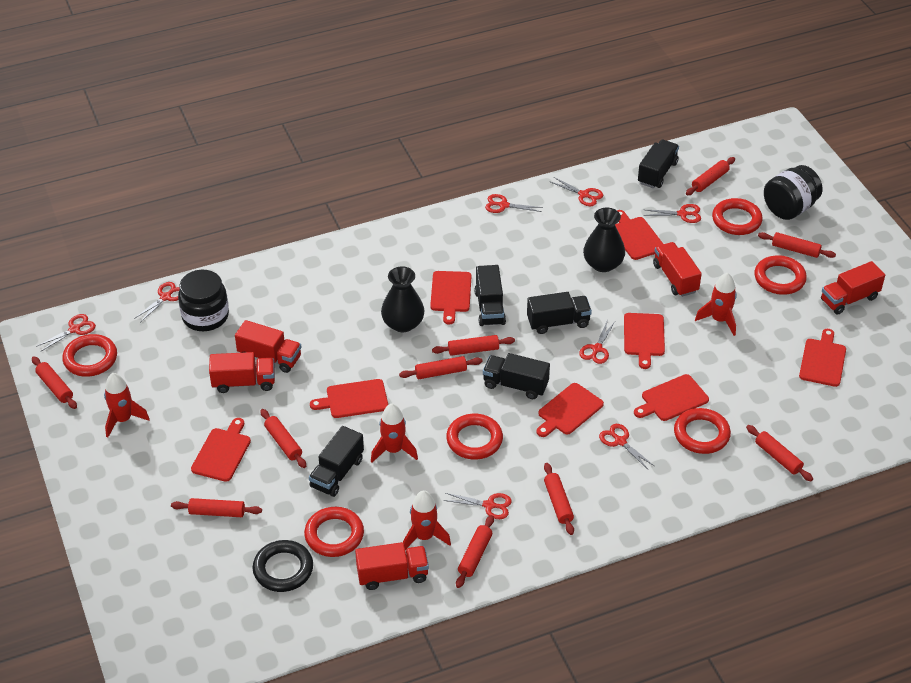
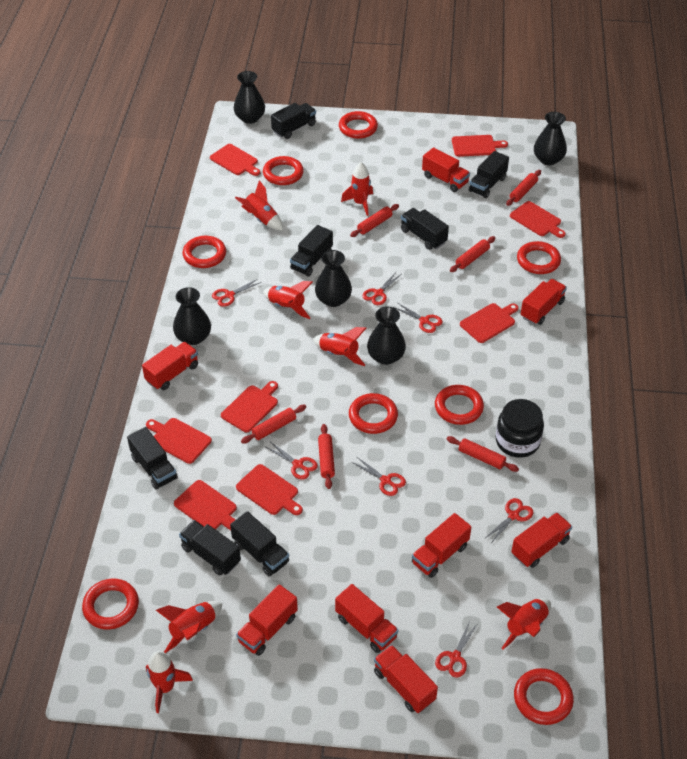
black jar: 2 -> 1
black ring: 1 -> 0
black truck: 5 -> 7
black vase: 2 -> 5
red ring: 6 -> 8
red rocket: 4 -> 7
red rolling pin: 10 -> 6
red scissors: 8 -> 7
red truck: 5 -> 8

